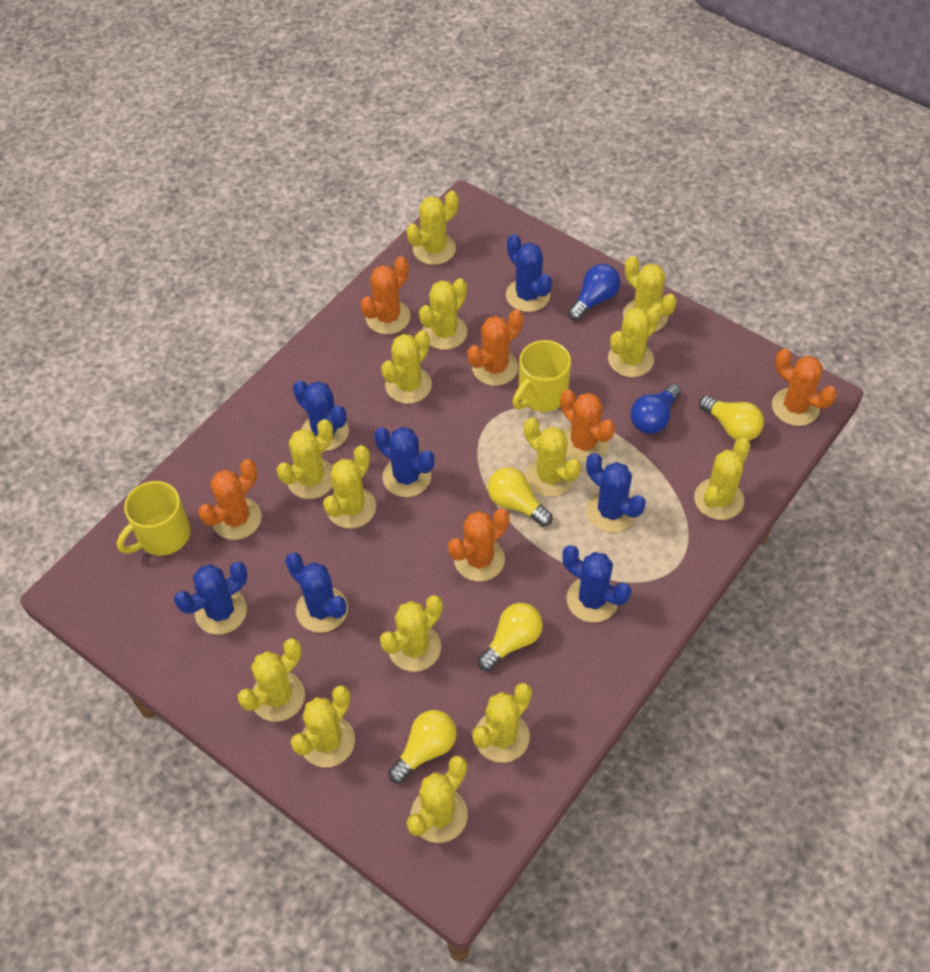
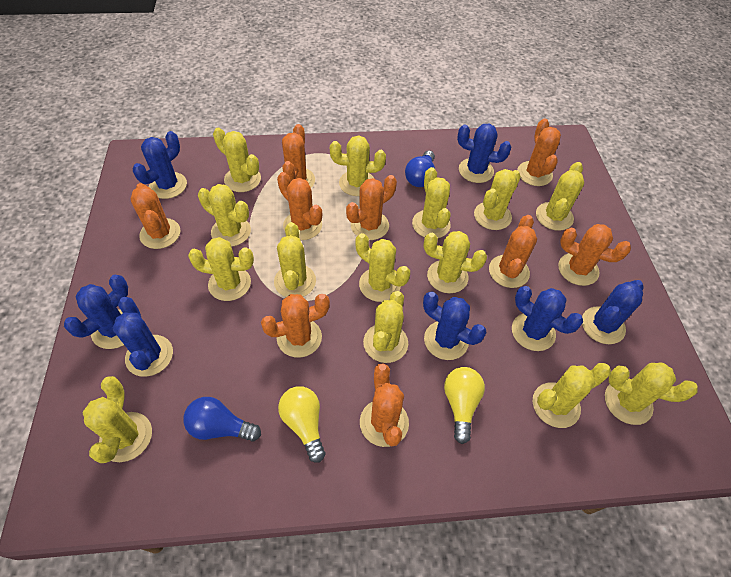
orange cactus: 6 -> 9
yellow light bulb: 4 -> 2
yellow mug: 2 -> 0

